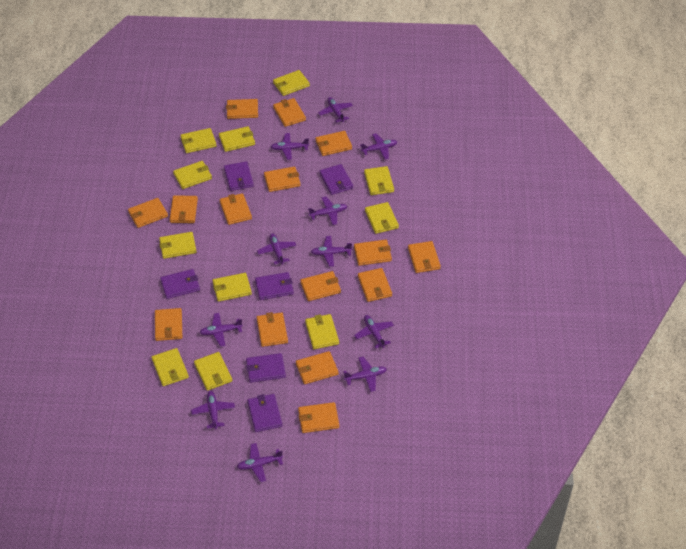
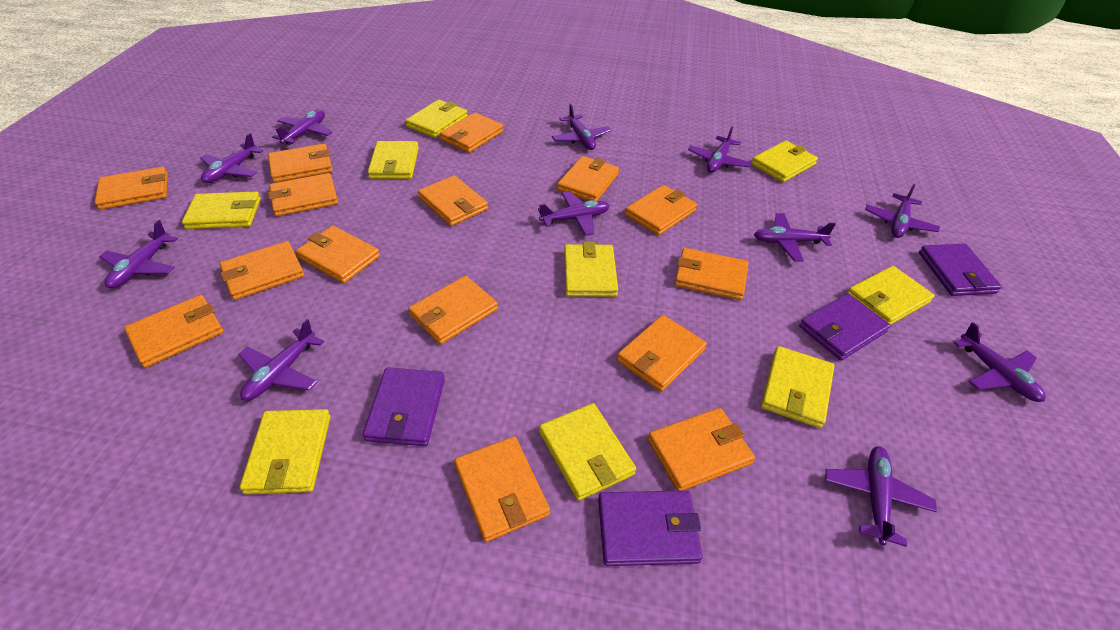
purple wallet: 6 -> 4
yellow wallet: 11 -> 9

